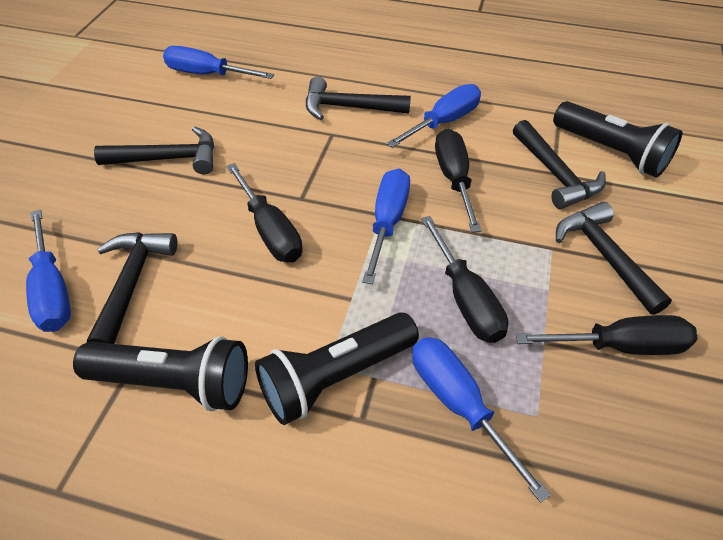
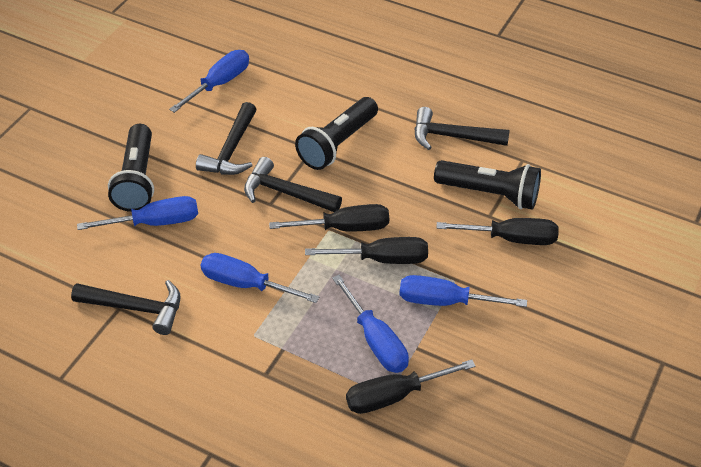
black hammer: 5 -> 4

